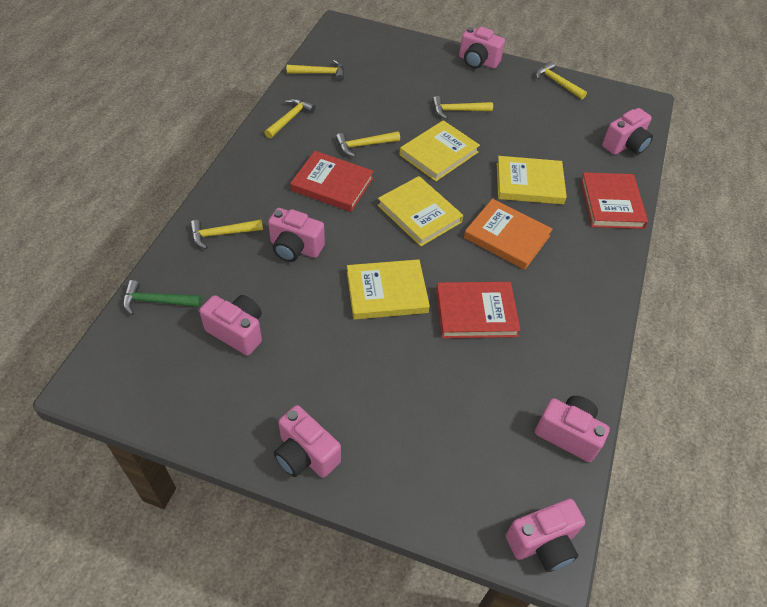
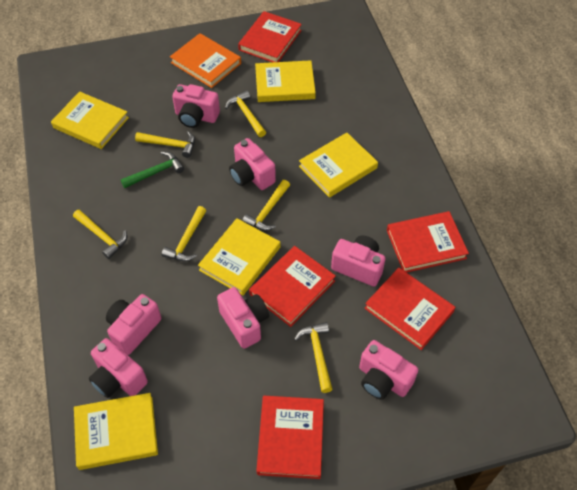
red book: 3 -> 5
yellow book: 4 -> 5

